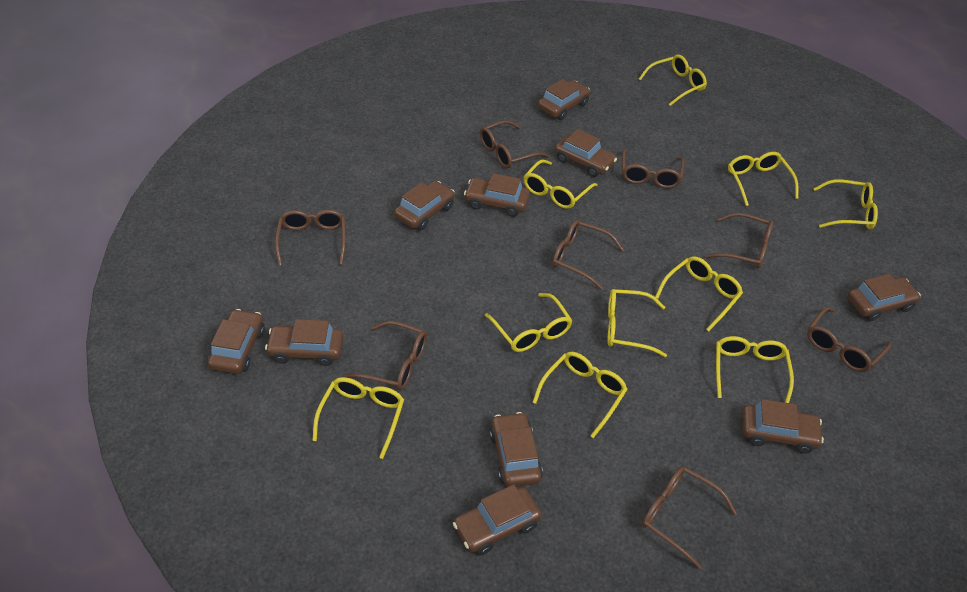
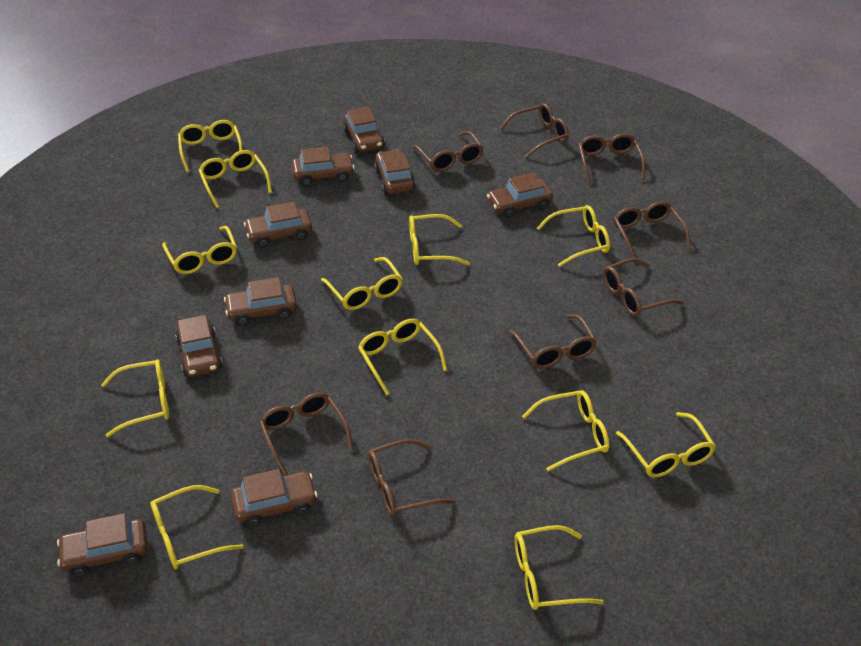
brown car: 10 -> 9
yellow glasses: 10 -> 12

